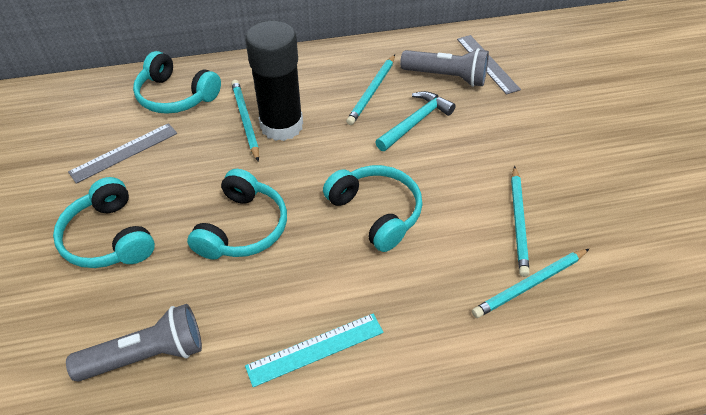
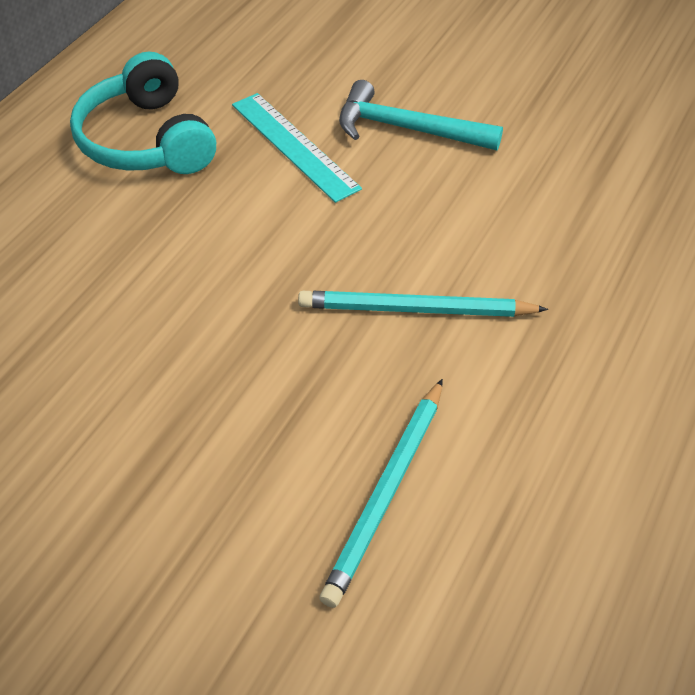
black glue stick: 1 -> 0
grey flashlight: 2 -> 0
grey ruler: 2 -> 0
turquoise headphones: 4 -> 1
turquoise pencil: 4 -> 2

